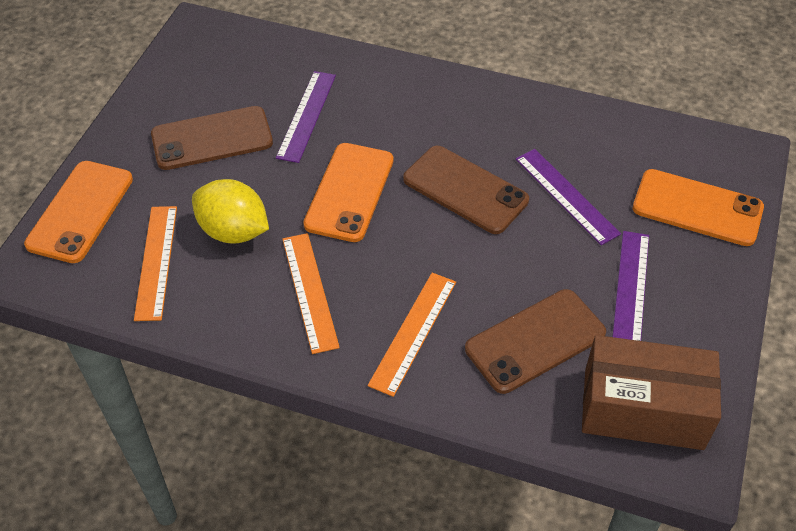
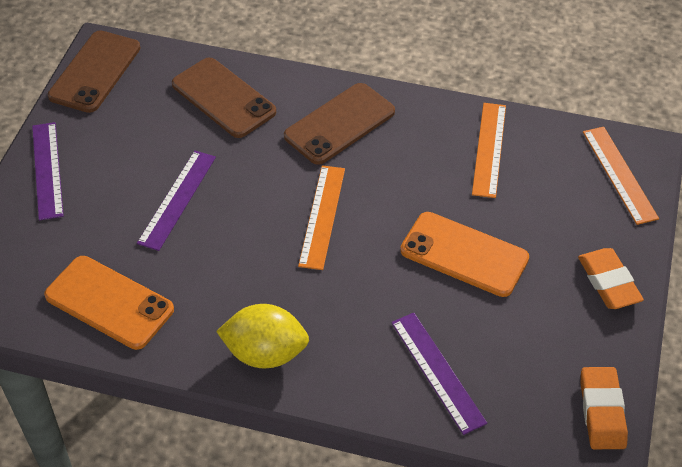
brown box: 1 -> 0
orange eraser: 0 -> 2
orange phone: 3 -> 2

